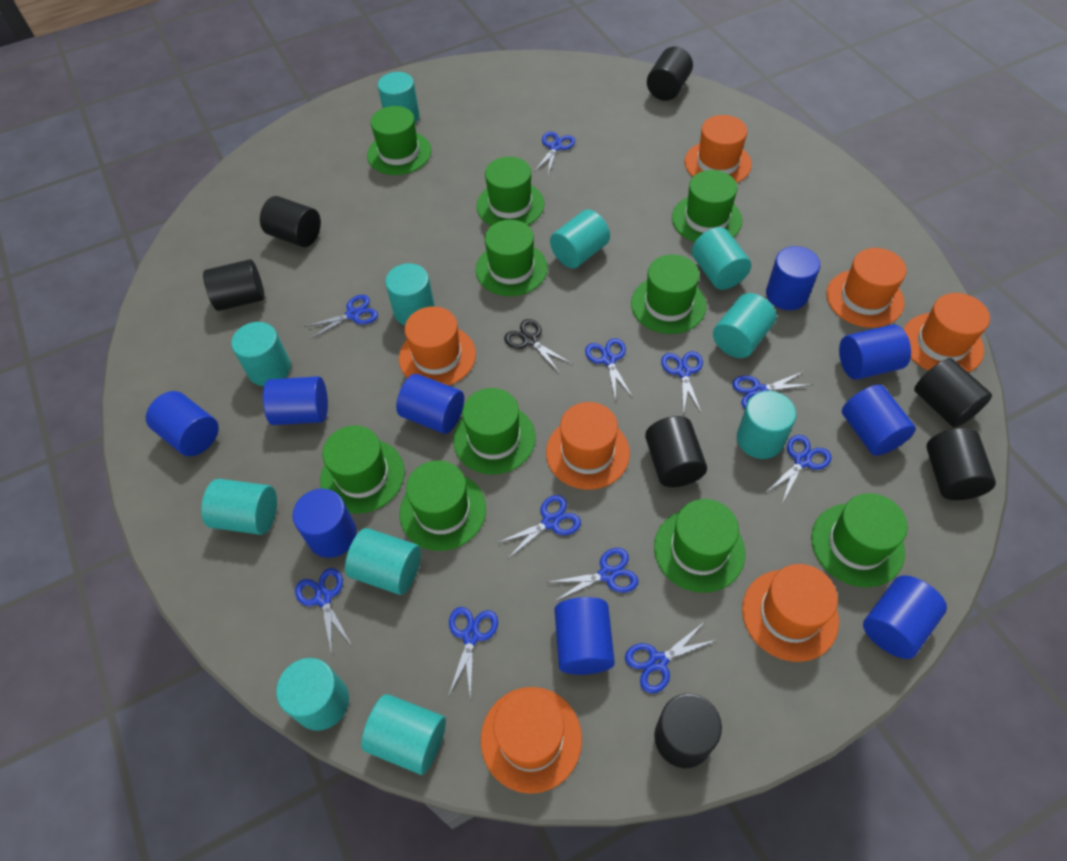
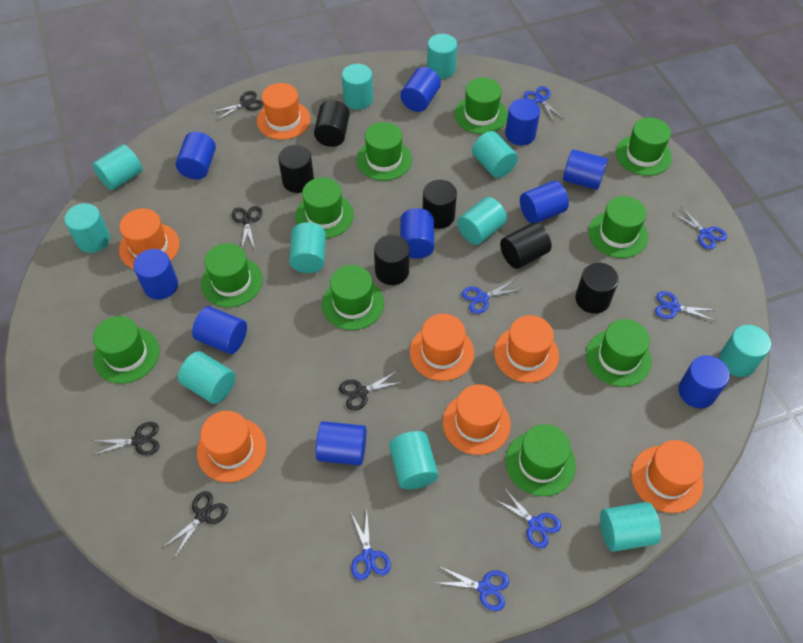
black cylinder: 7 -> 6
black scissors: 1 -> 5
blue cylinder: 9 -> 10
blue scissors: 11 -> 7

